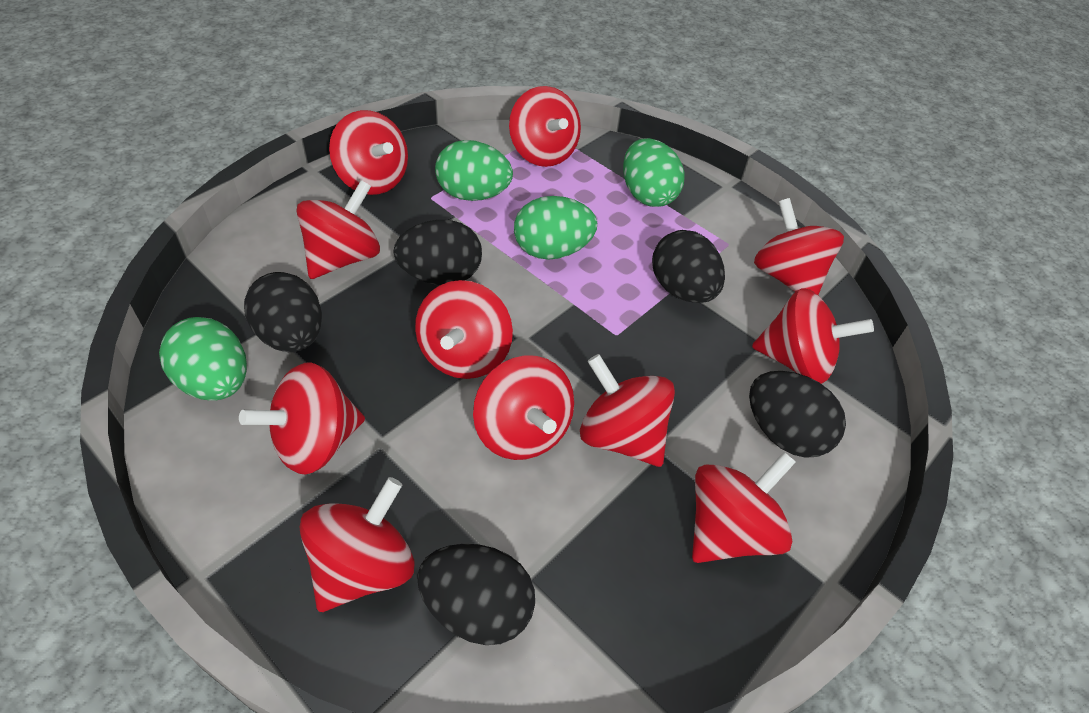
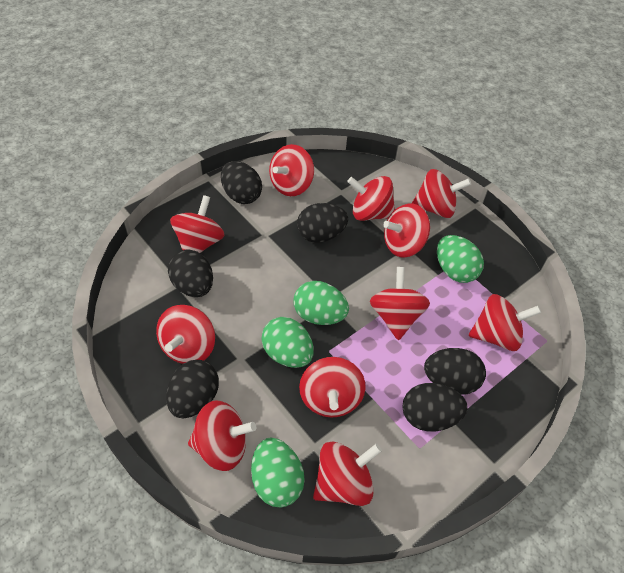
black egg: 5 -> 6

